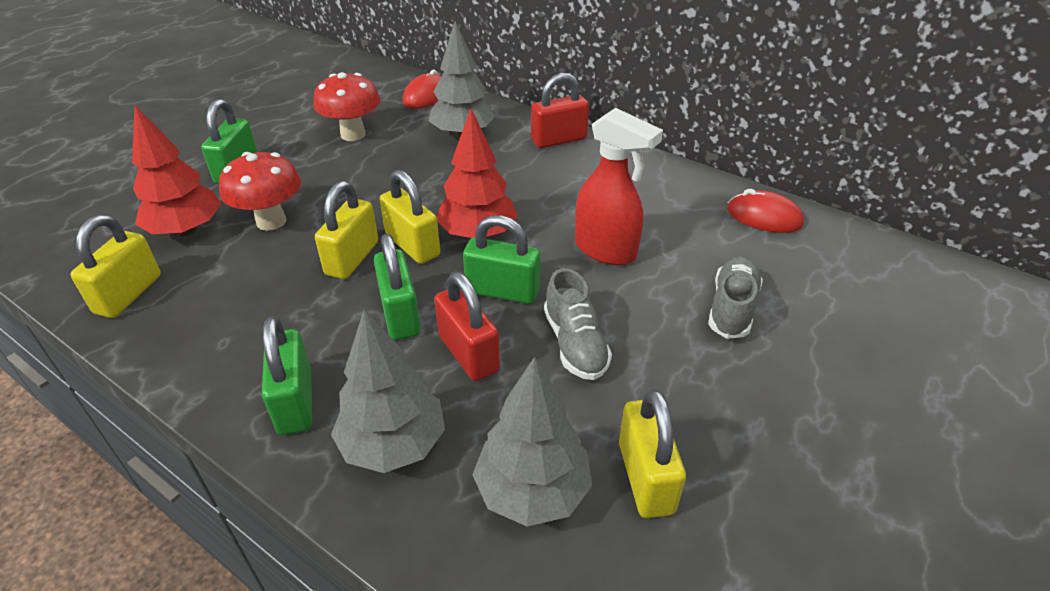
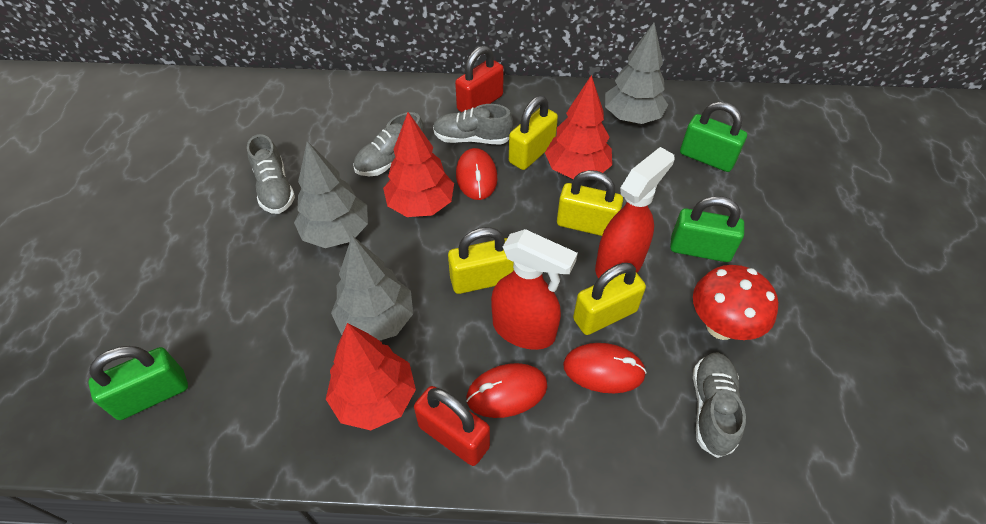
green padlock: 4 -> 3
grey shoe: 2 -> 4
red mouse: 2 -> 3
red mushroom: 2 -> 1
red spray bottle: 1 -> 2
red tree: 2 -> 3

